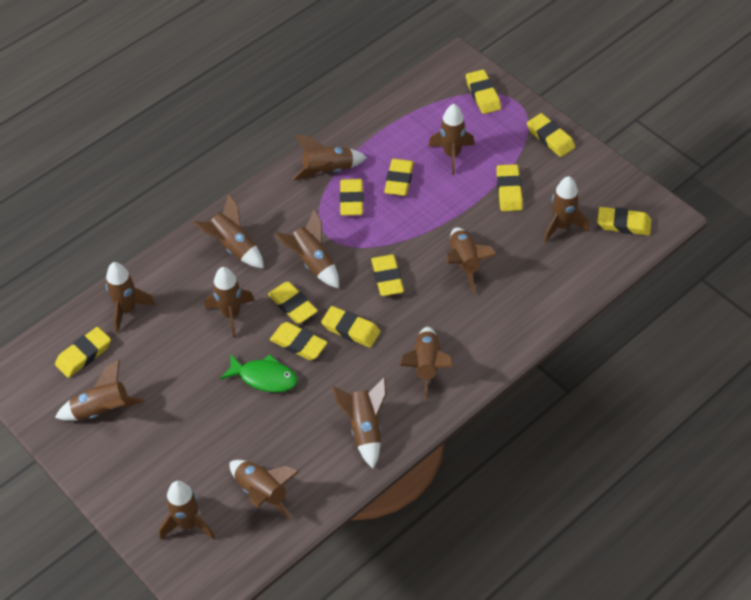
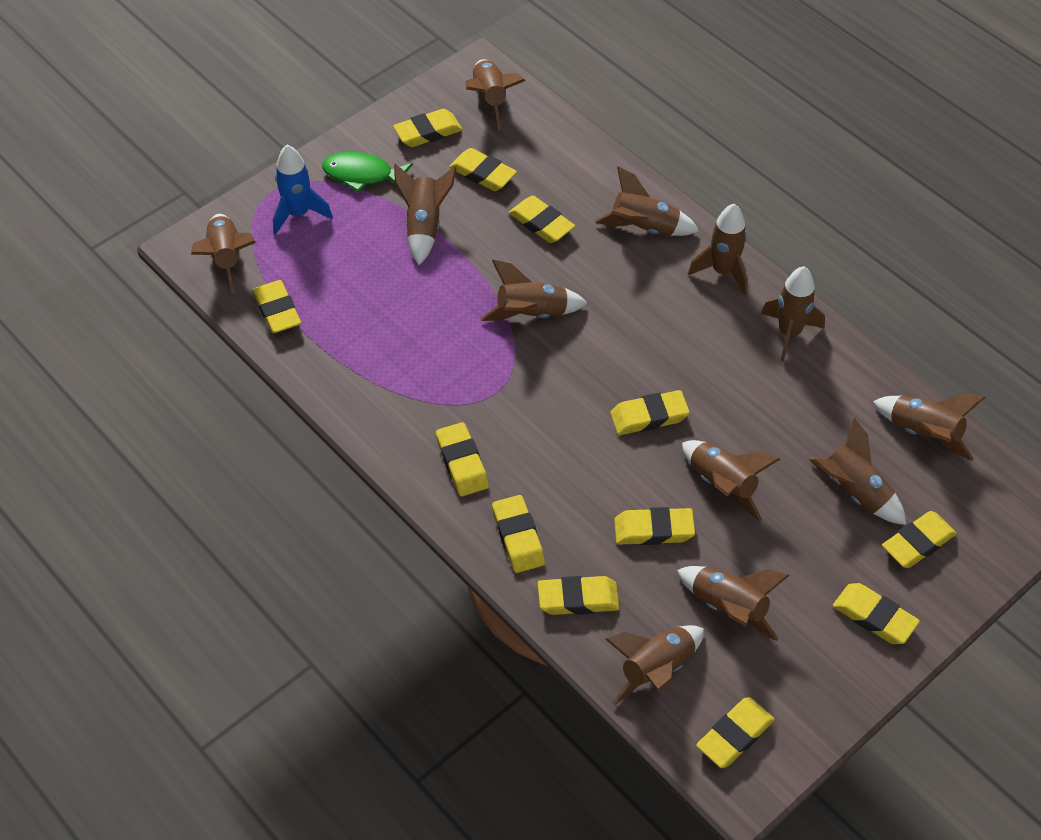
blue rocket: 0 -> 1
brown rocket: 13 -> 12
yellow eraser: 11 -> 12

